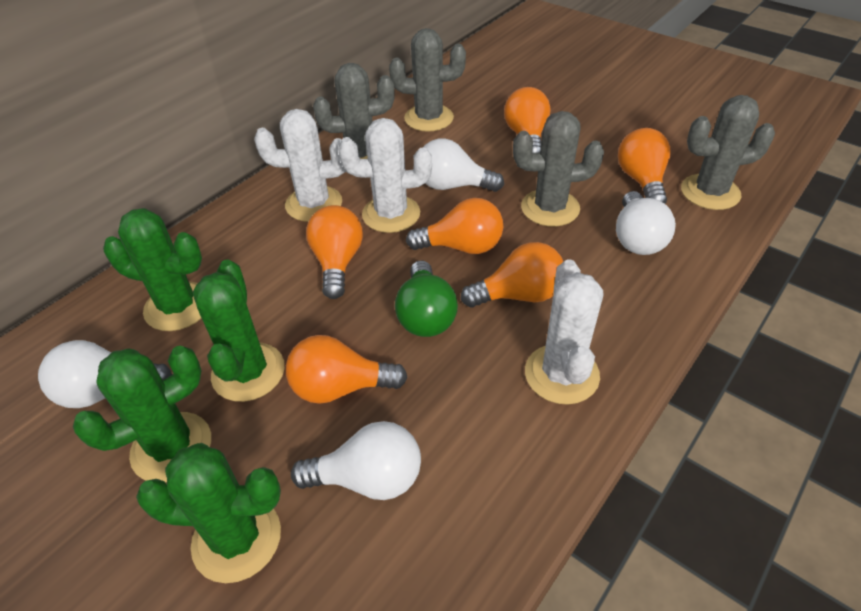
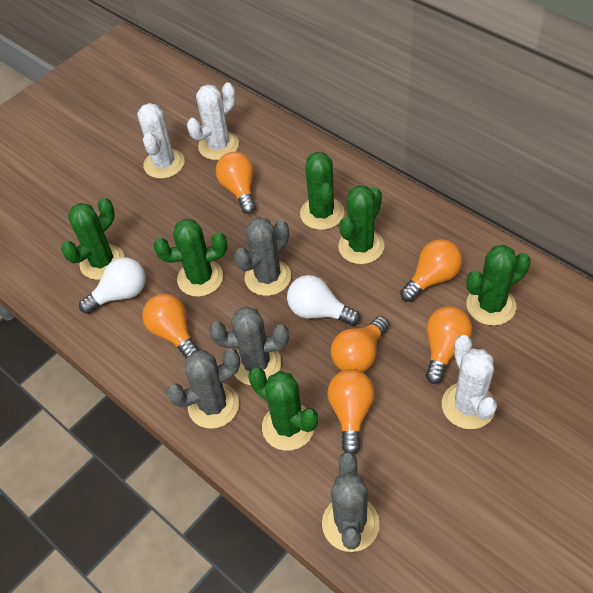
green cactus: 4 -> 6
green light bulb: 1 -> 0
white light bulb: 4 -> 2

